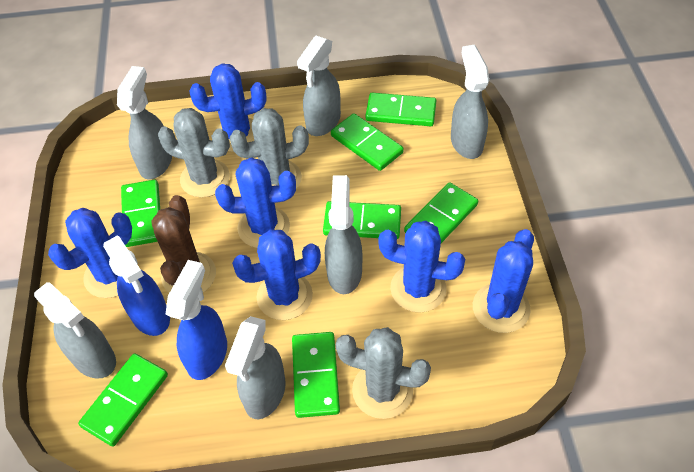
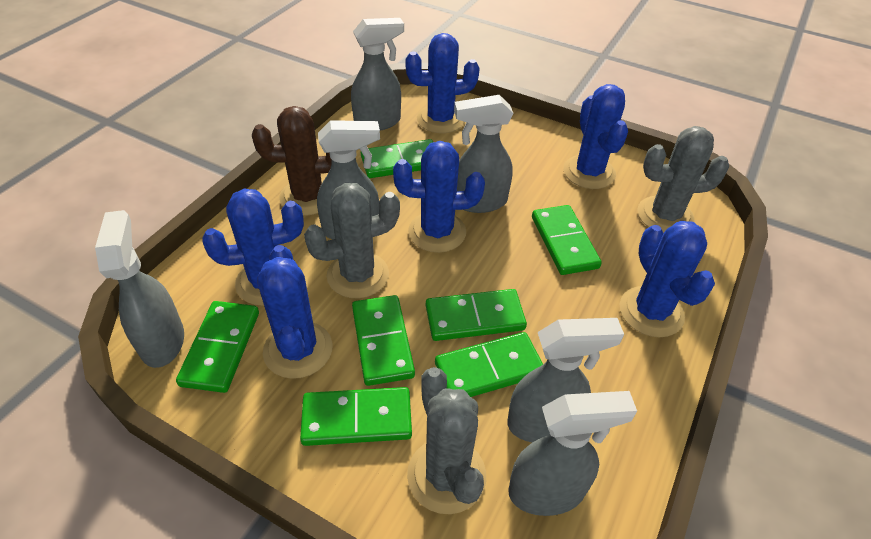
blue spray bottle: 2 -> 0

